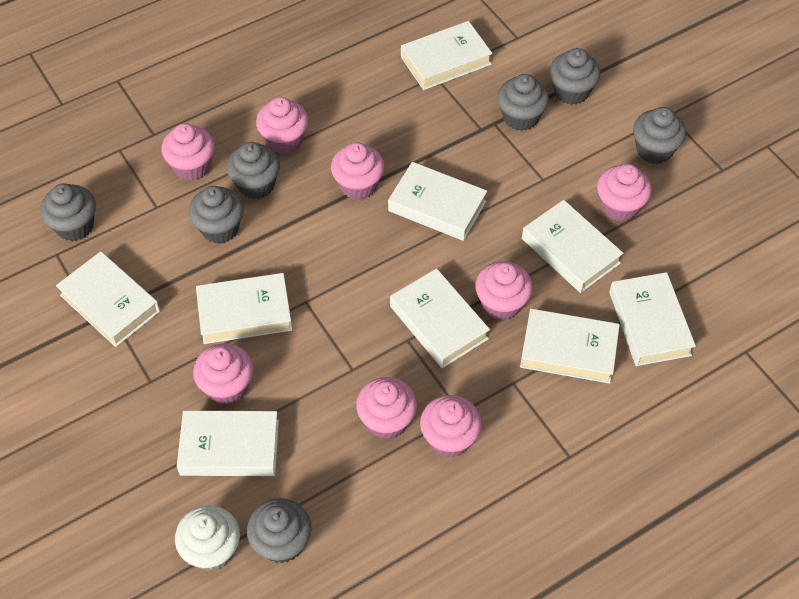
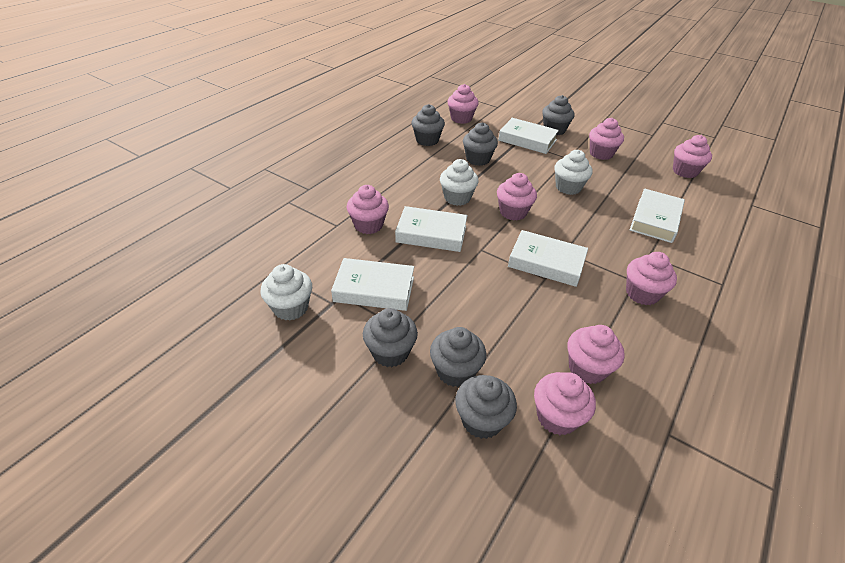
grey cupcake: 7 -> 6
white book: 9 -> 5
white cupcake: 1 -> 3

